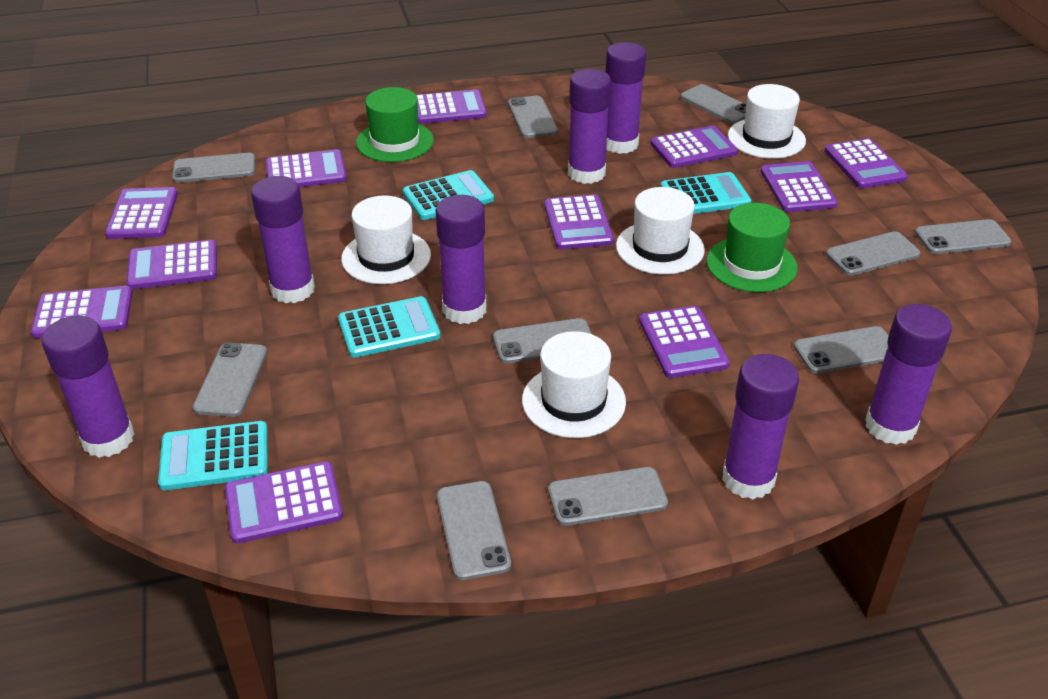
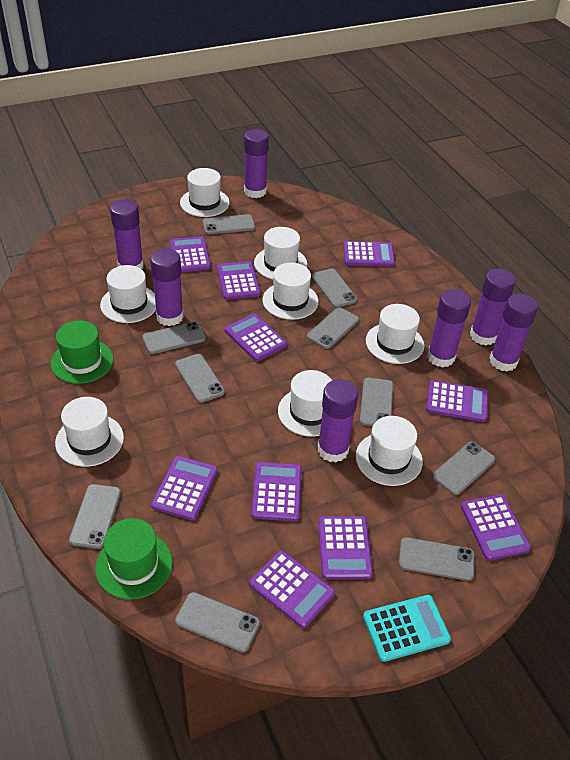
purple calculator: 11 -> 10
turquoise calculator: 4 -> 1
white hat: 4 -> 8

